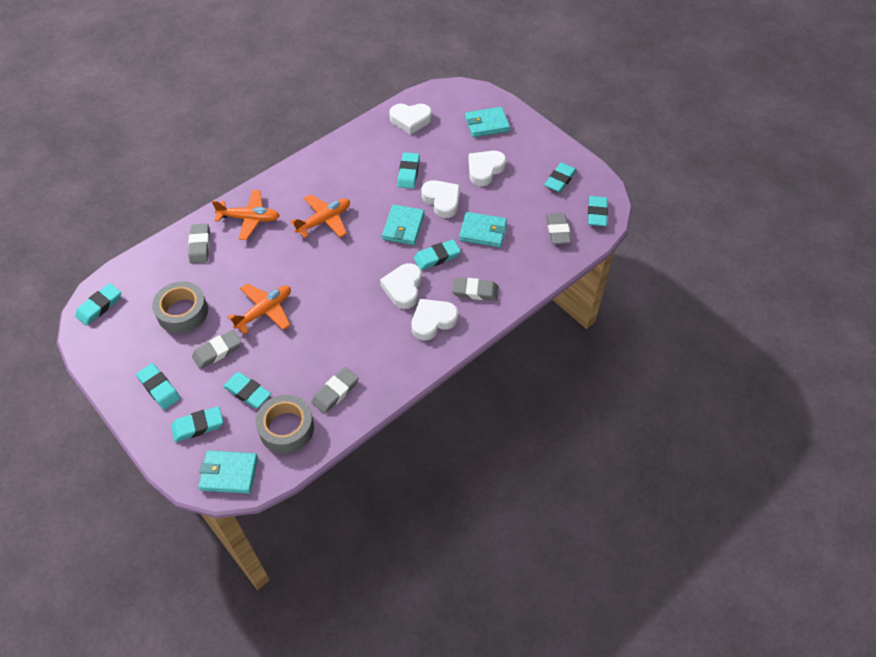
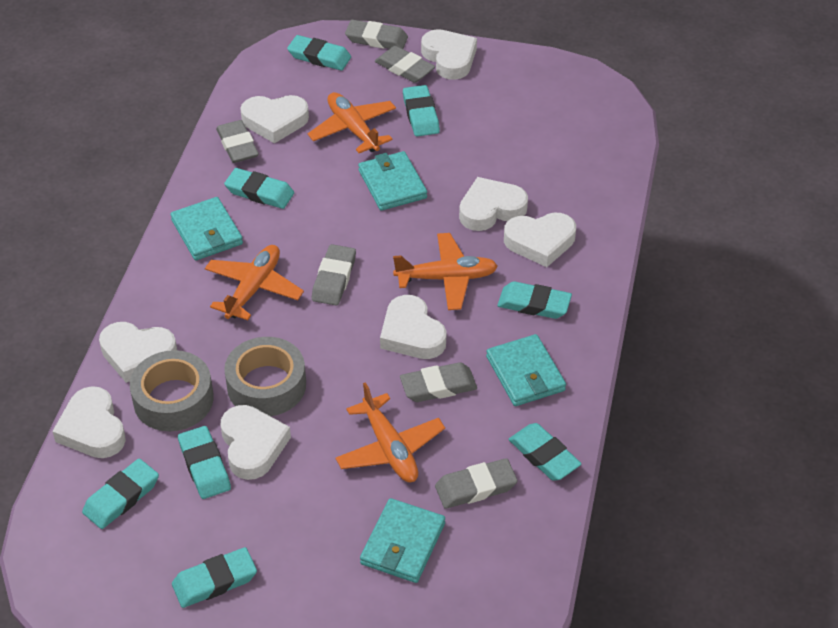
grey eraser: 5 -> 6
orange plane: 3 -> 4
white heart: 5 -> 8

